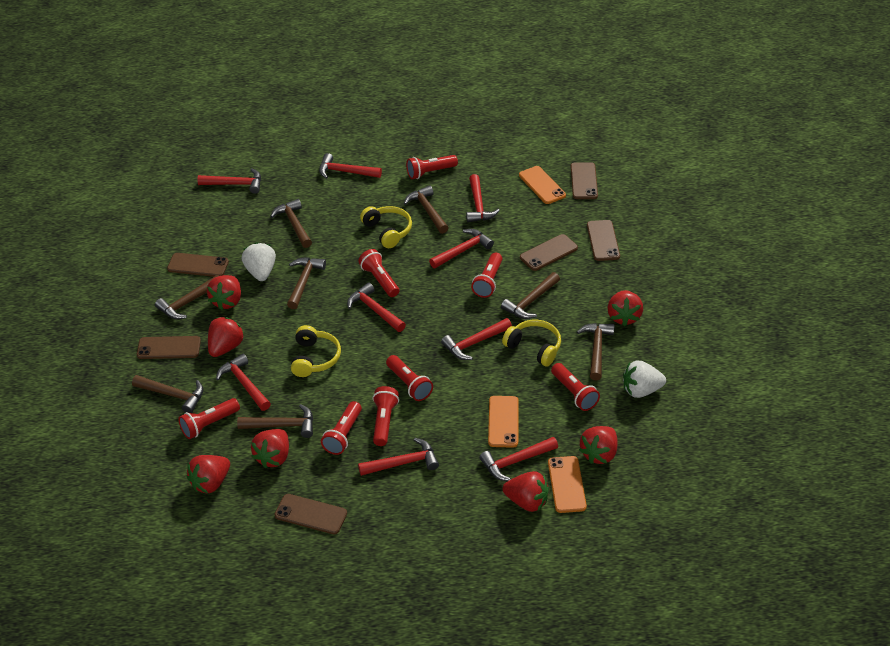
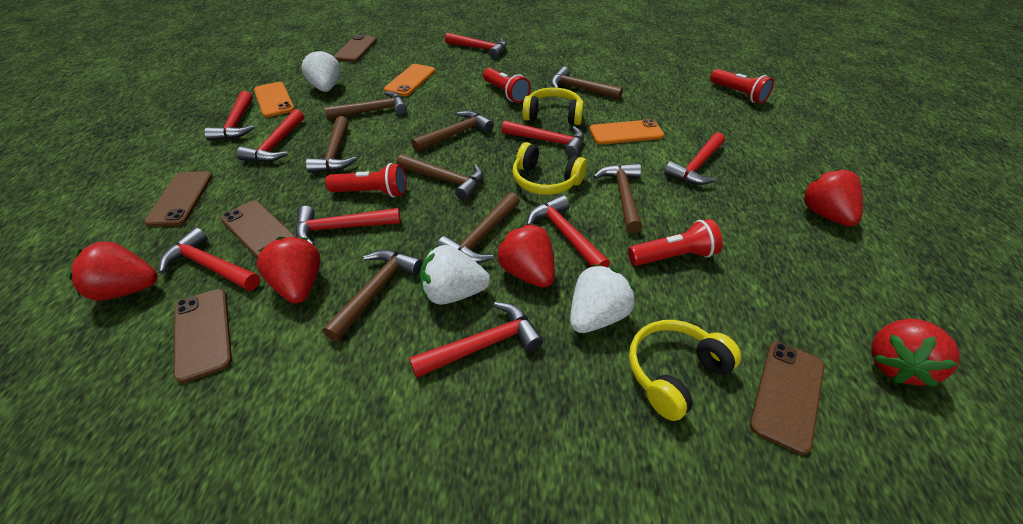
brown phone: 6 -> 5
red flashlight: 8 -> 4
red strawberry: 7 -> 5
white strawberry: 2 -> 3

